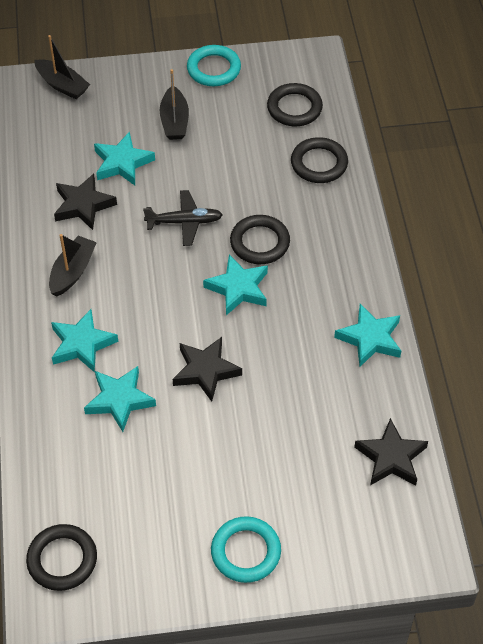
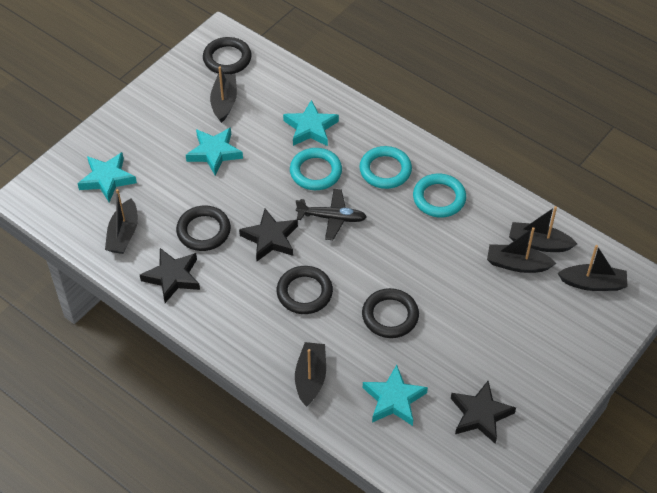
black boat: 3 -> 6
turquoise ring: 2 -> 3
turquoise star: 5 -> 4

